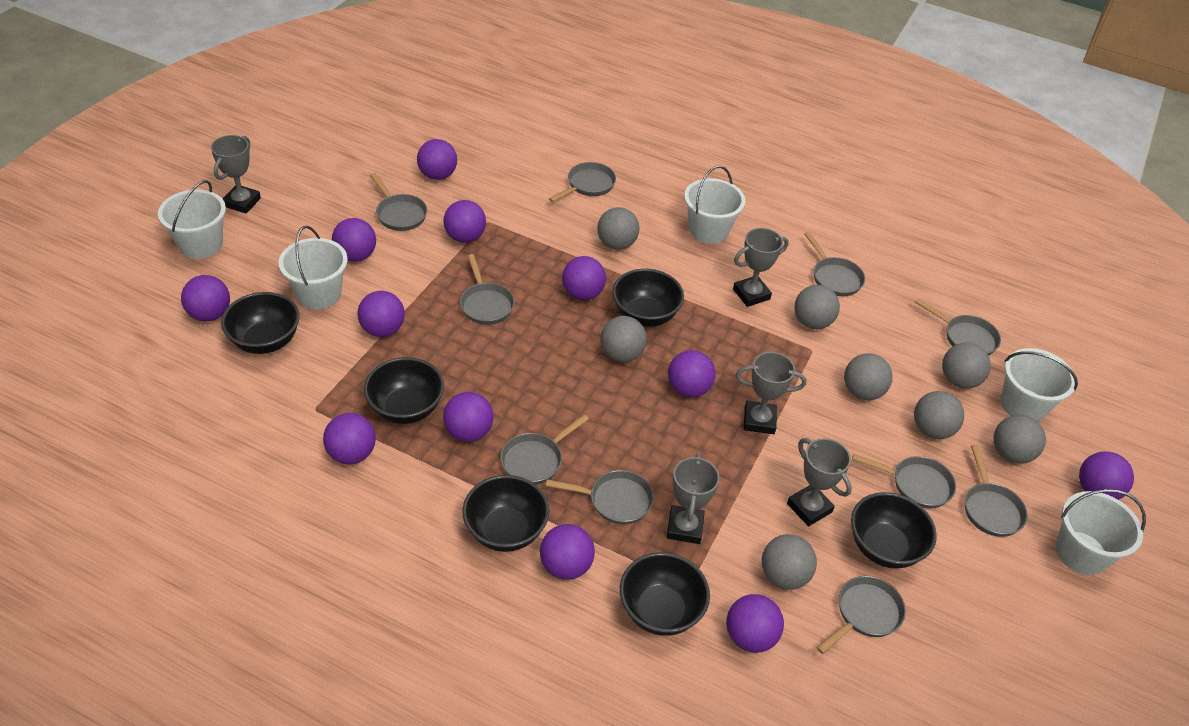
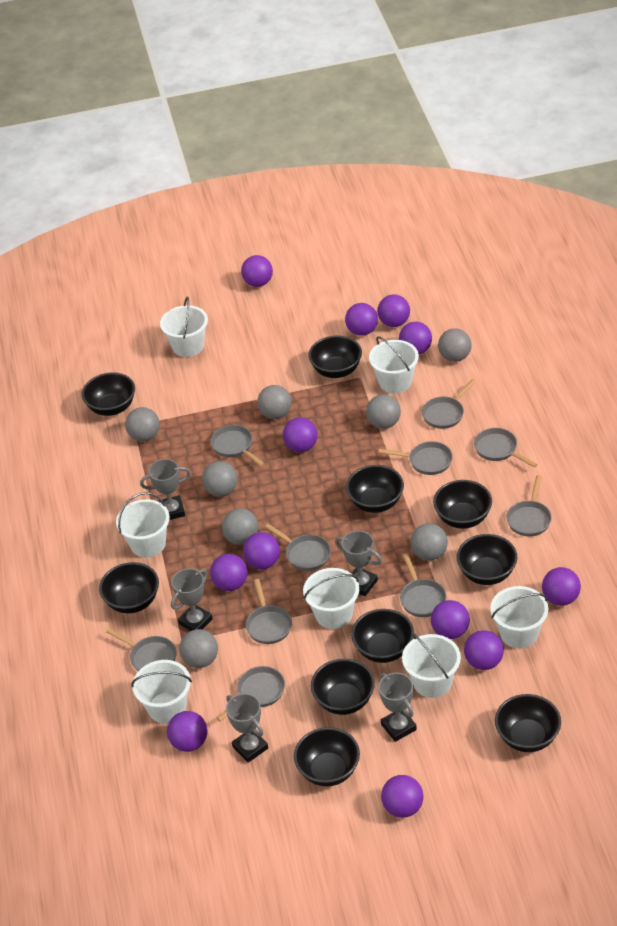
black bowl: 6 -> 10
white bucket: 5 -> 7

